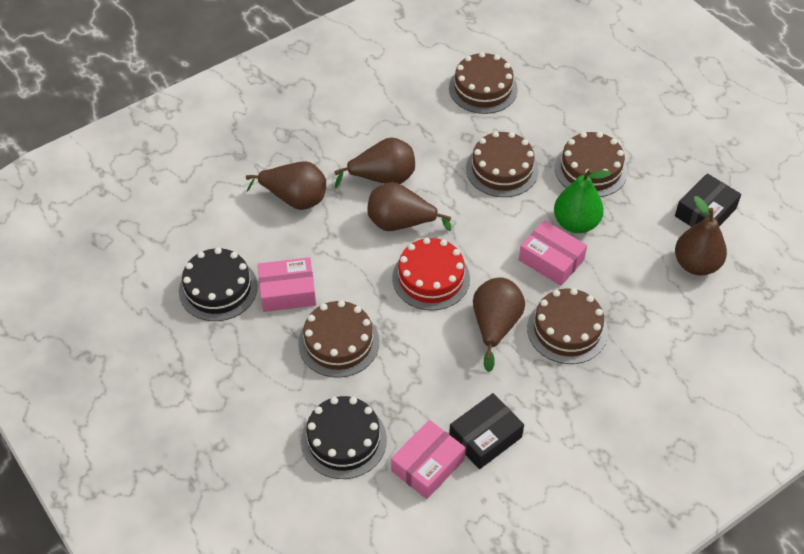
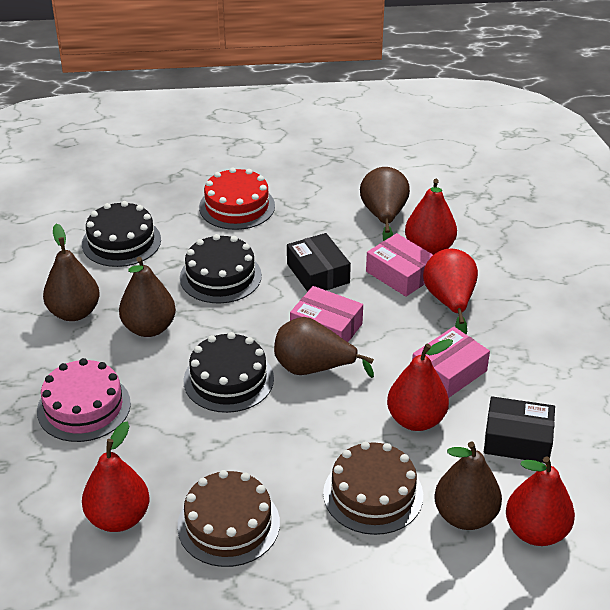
black cake: 2 -> 3
brown cake: 5 -> 2
green pear: 1 -> 0
pink cake: 0 -> 1
red pear: 0 -> 5

